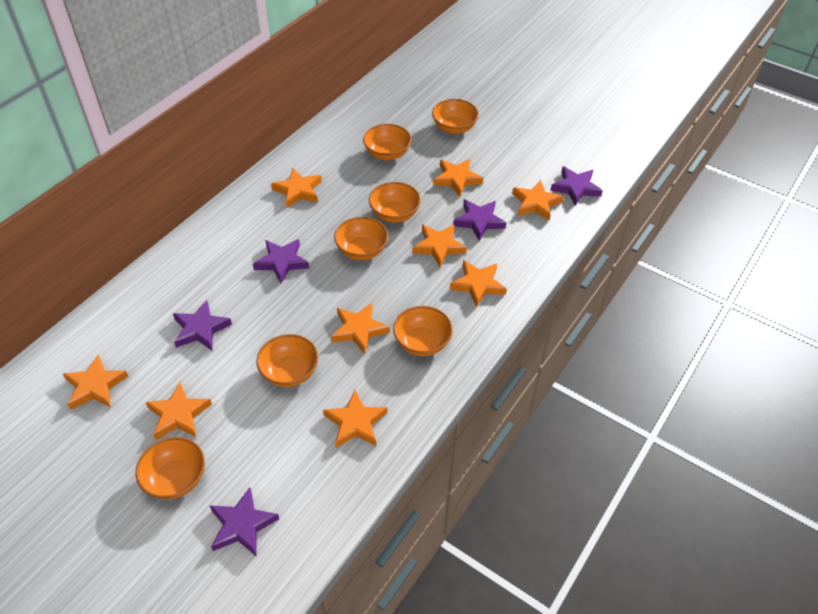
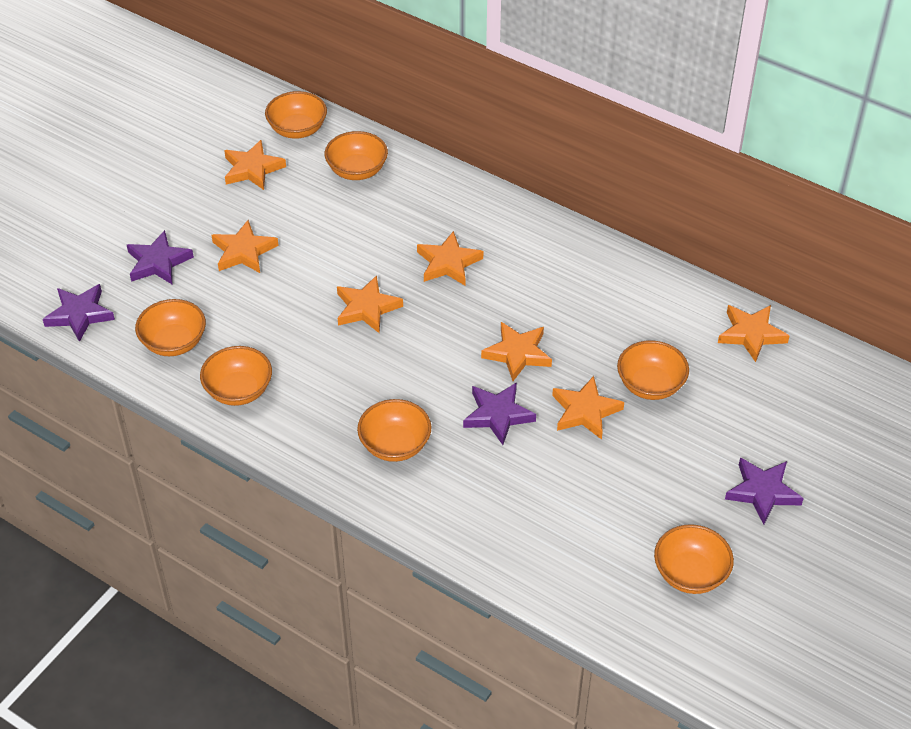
orange star: 9 -> 7
purple star: 5 -> 4

